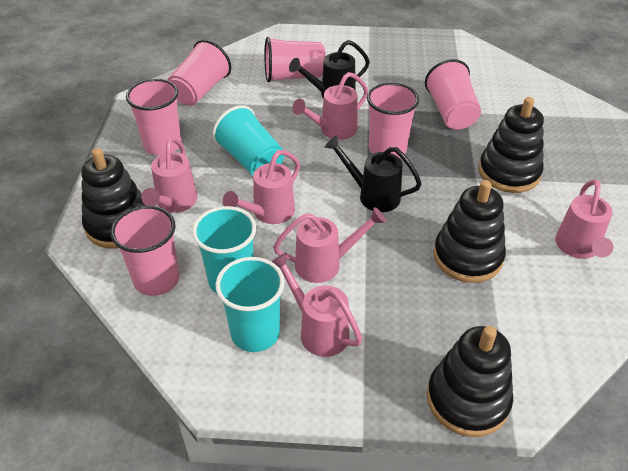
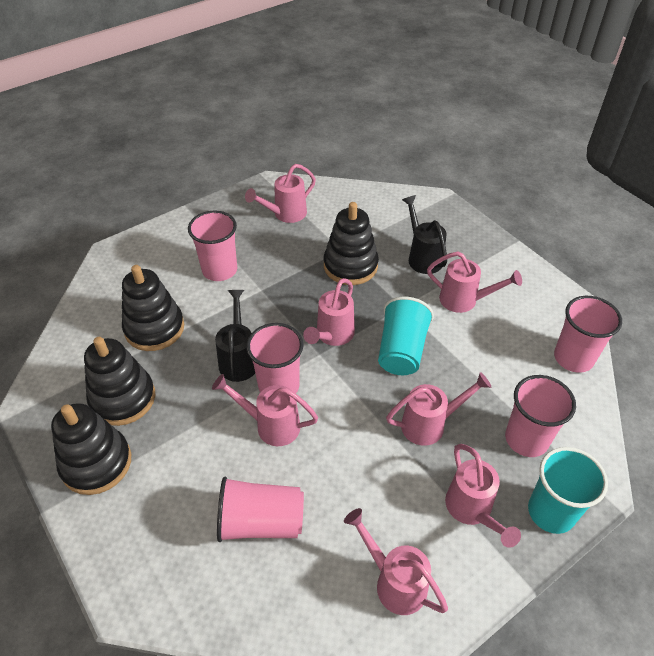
pink cup: 6 -> 5
pink watering can: 6 -> 7
turquoise cup: 3 -> 2

